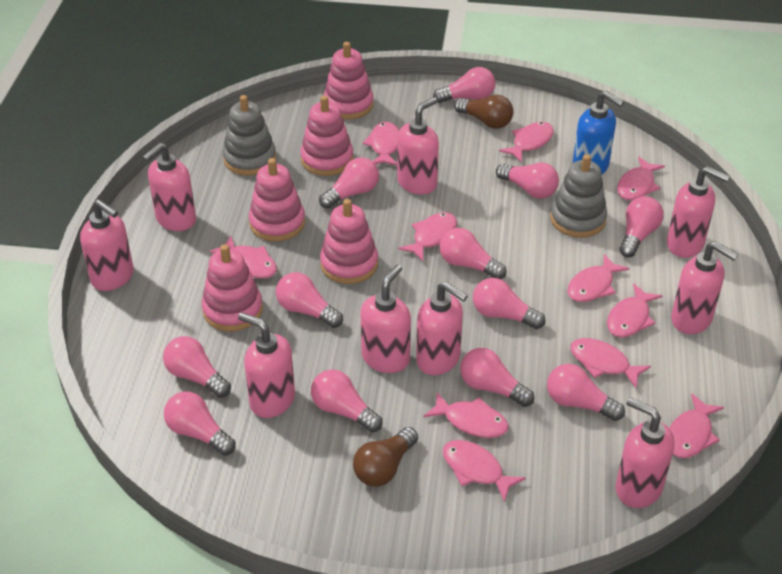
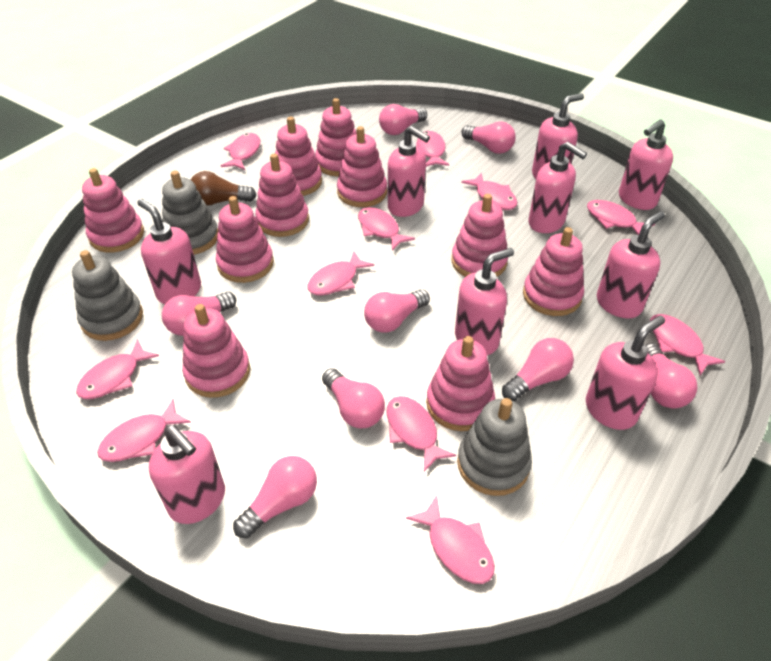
blue soap dispenser: 1 -> 0
brown light bulb: 2 -> 1
grey stacking toy: 2 -> 3
pink light bulb: 12 -> 8
pink stacking toy: 5 -> 10

